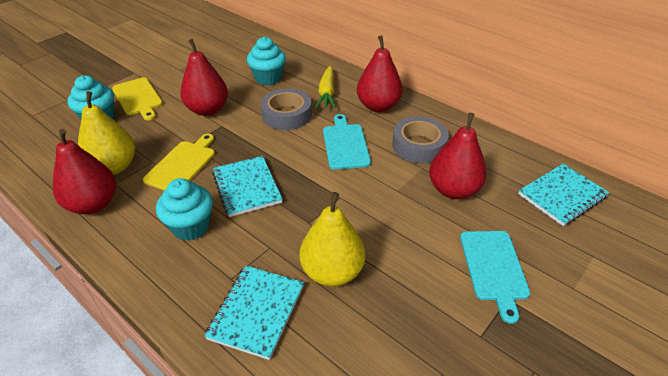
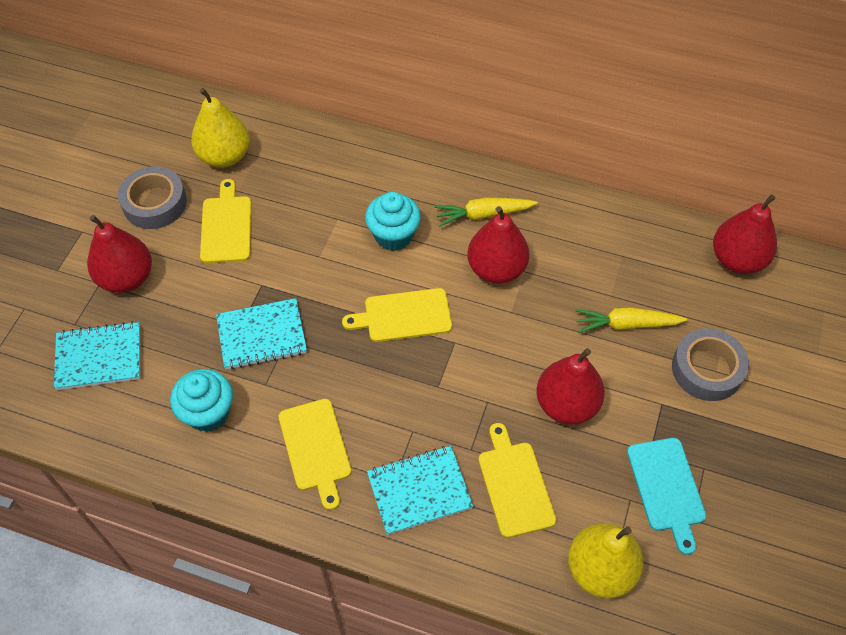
turquoise cupcake: 3 -> 2
turquoise cutting board: 2 -> 1
yellow carrot: 1 -> 2
yellow cutting board: 2 -> 4

